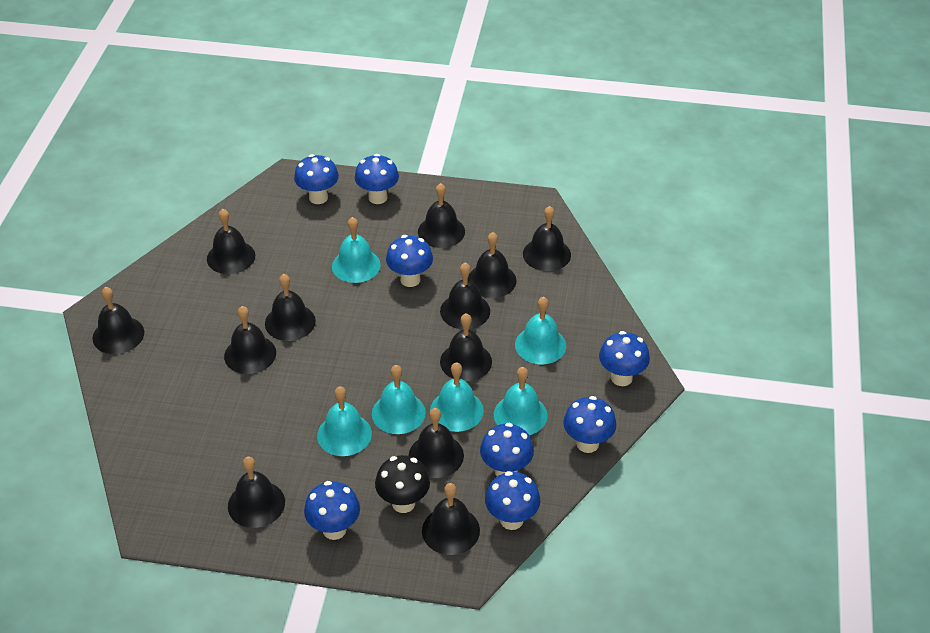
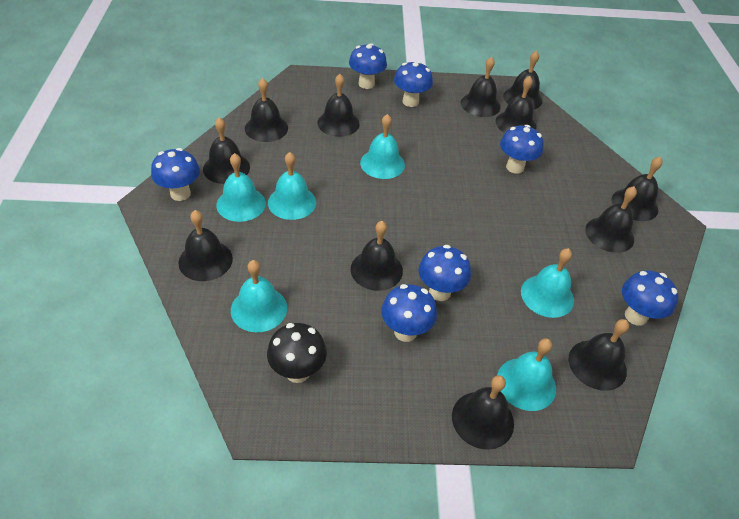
blue mushroom: 8 -> 7

